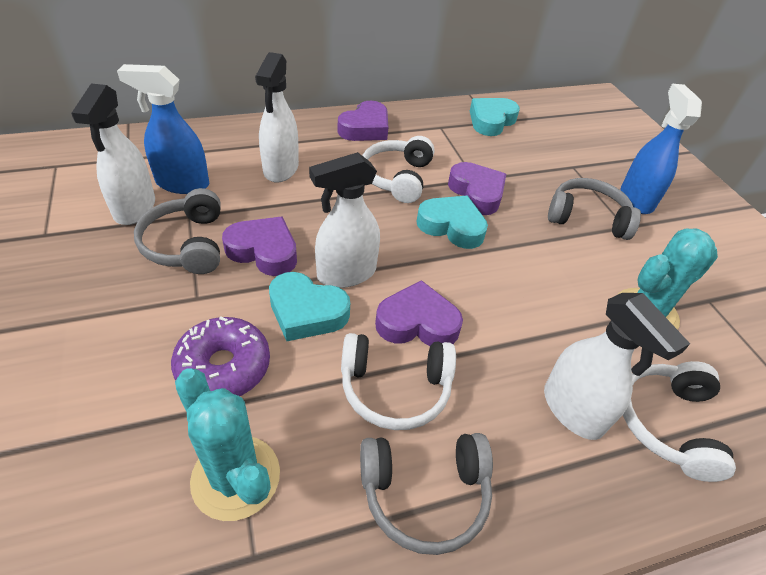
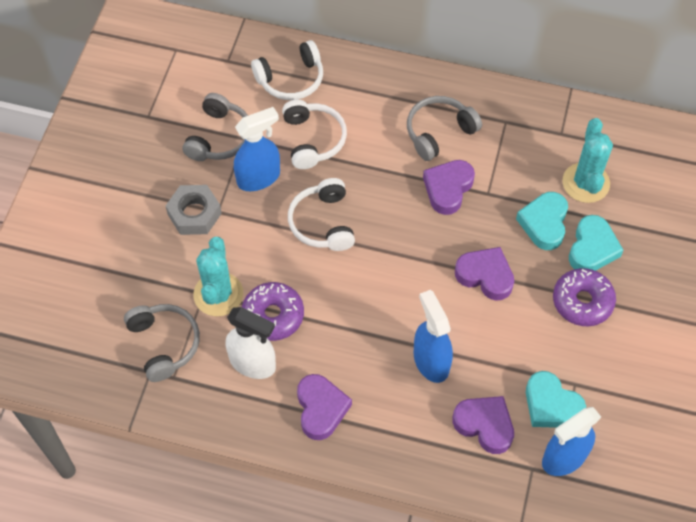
blue spray bottle: 2 -> 3
grey nut: 0 -> 1
purple donut: 1 -> 2
white spray bottle: 4 -> 1

